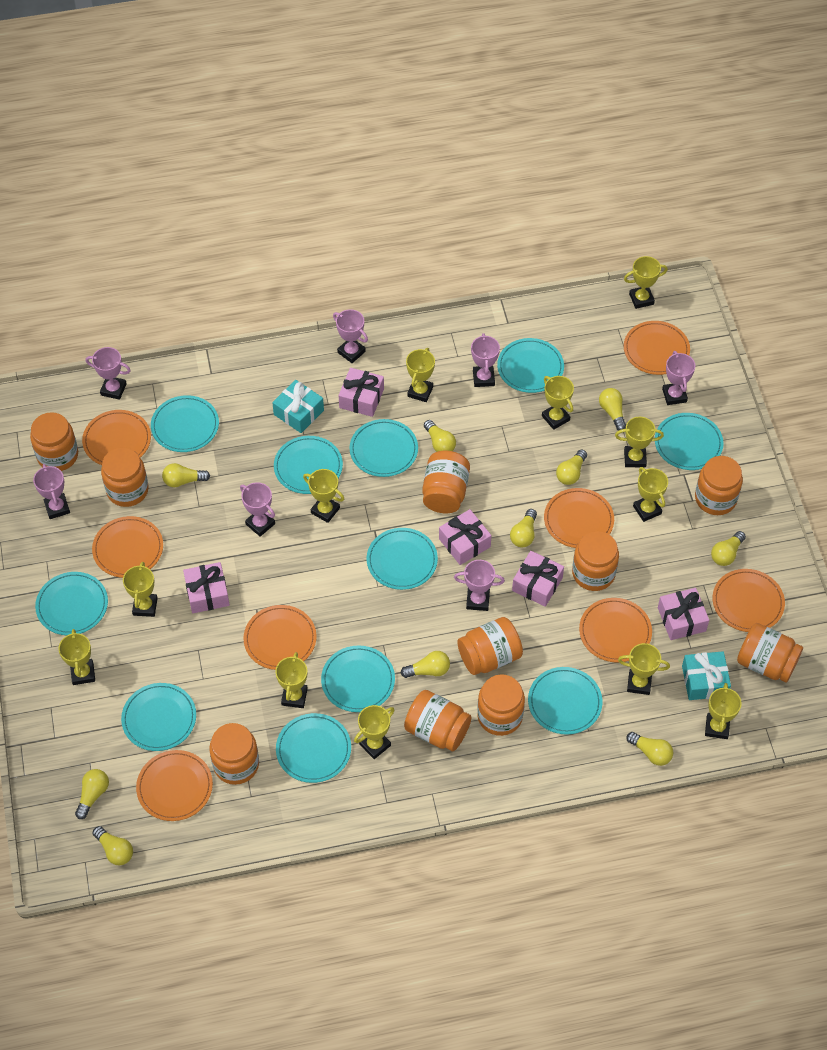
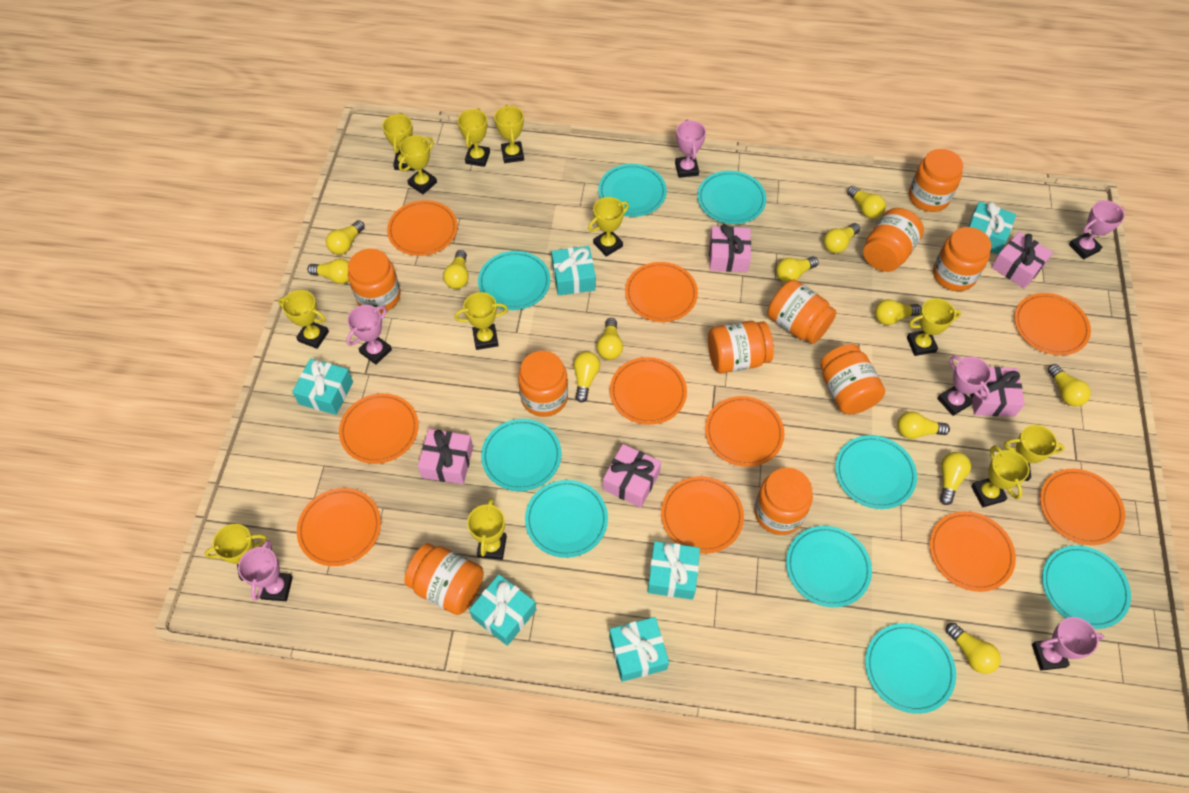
orange plate: 8 -> 10
pink trophy: 7 -> 6
turquoise gift: 2 -> 6
turquoise plate: 11 -> 9
yellow light bulb: 10 -> 13

